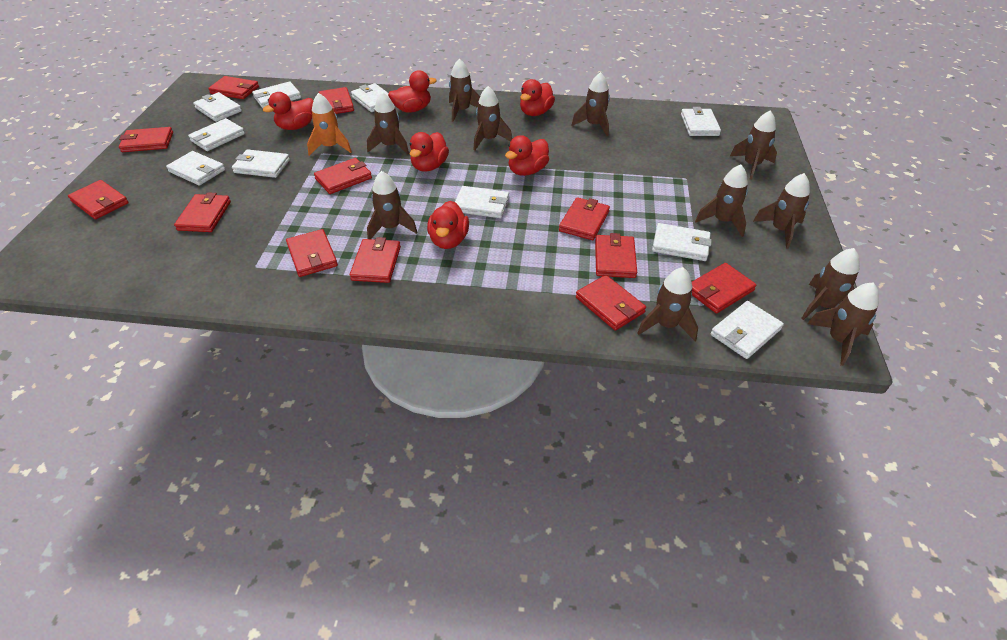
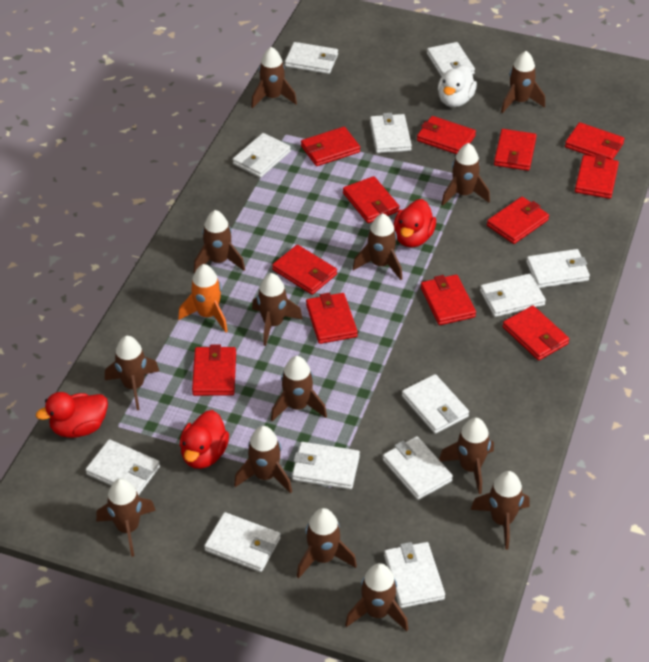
brown rocket: 11 -> 14
red duck: 6 -> 3
white duck: 0 -> 1
white wallet: 10 -> 12

